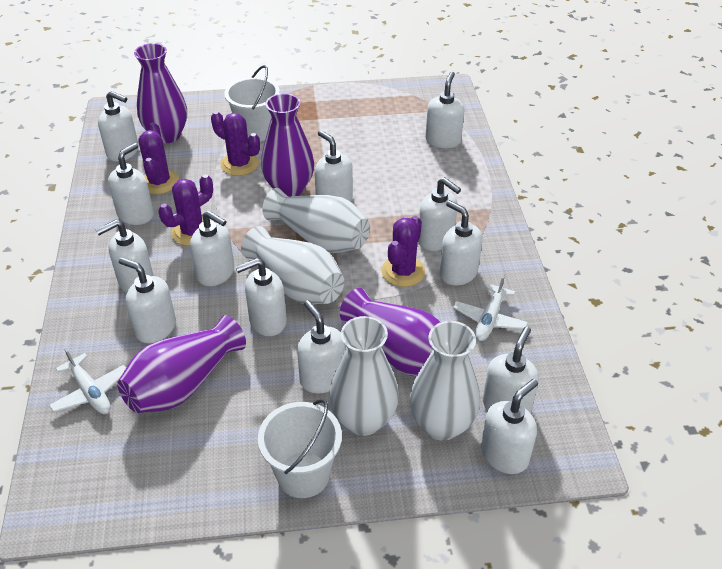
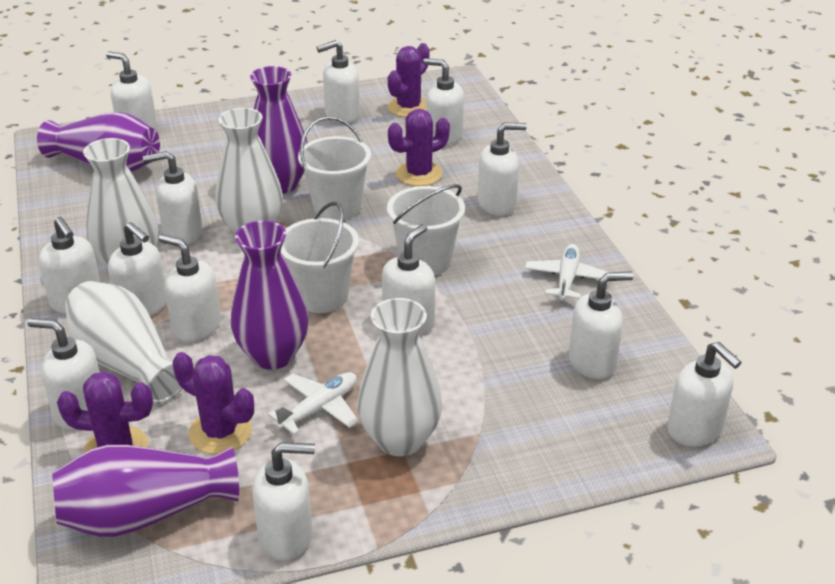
white bucket: 2 -> 3

